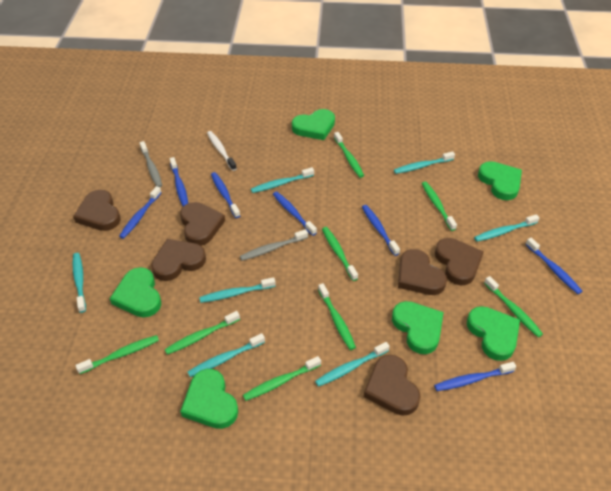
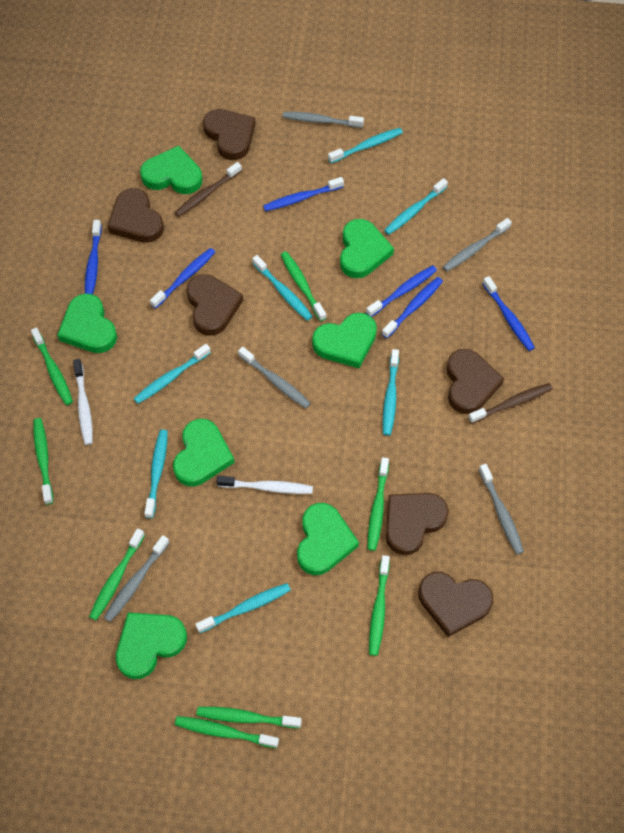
blue toothbrush: 7 -> 6
brown toothbrush: 0 -> 2
green heart: 6 -> 7
grey toothbrush: 2 -> 5
white toothbrush: 1 -> 2

